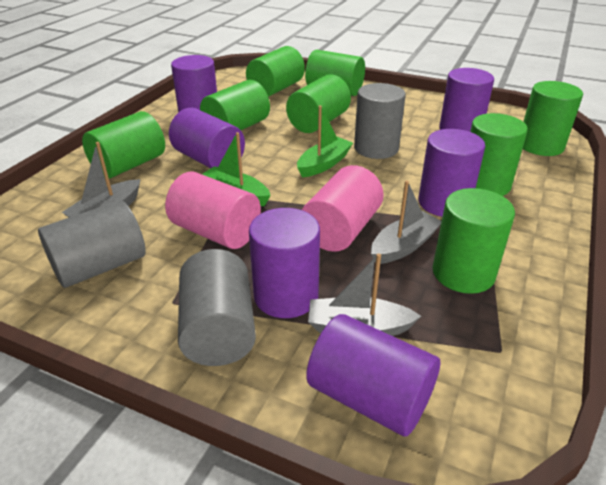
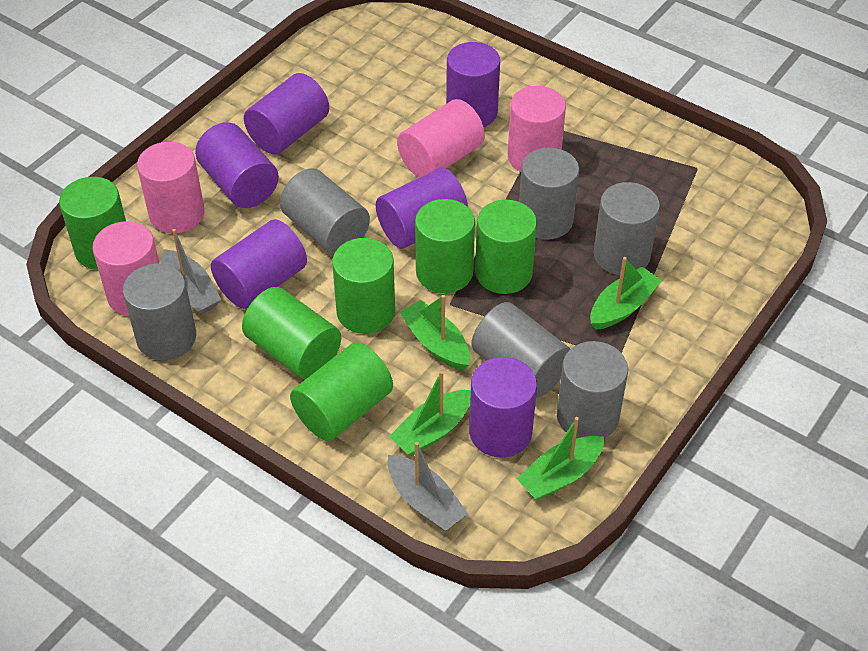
green boat: 2 -> 4
green cylinder: 8 -> 6
grey boat: 3 -> 2
grey cylinder: 3 -> 6
pink cylinder: 2 -> 4

